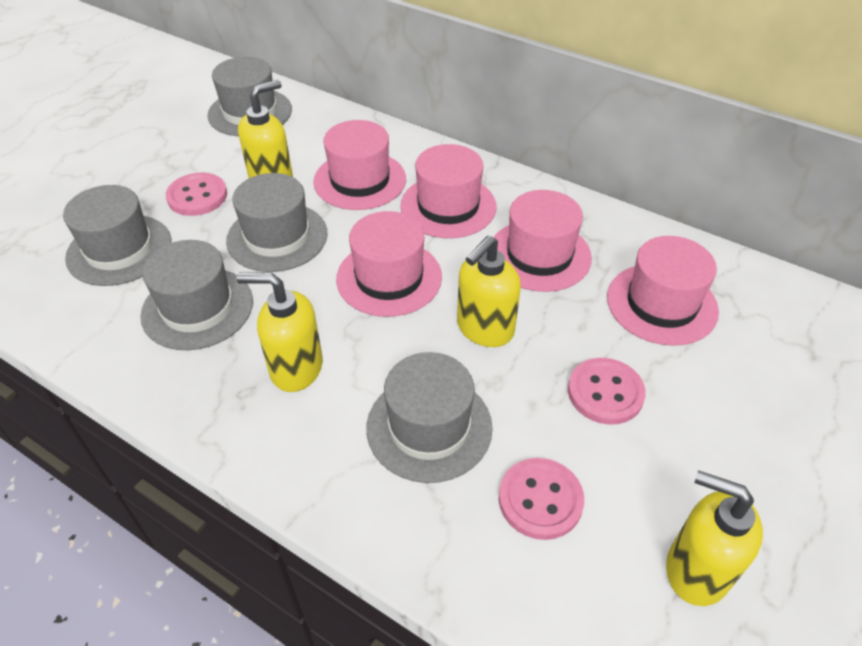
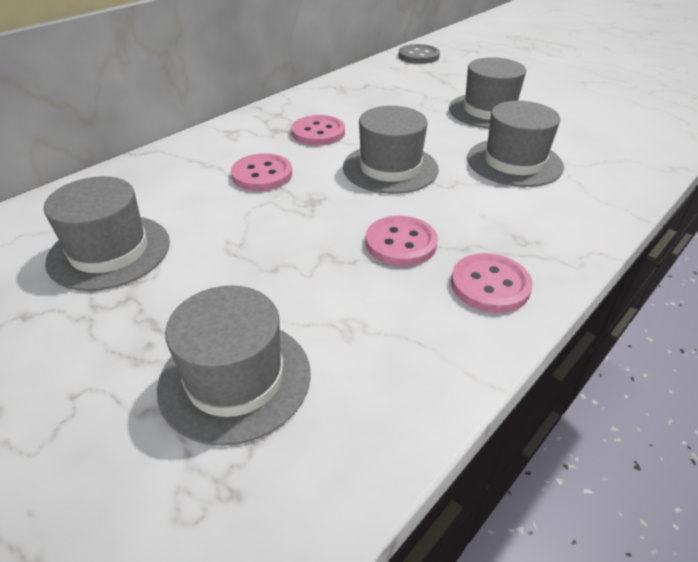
grey button: 0 -> 1
pink button: 3 -> 4
pink hat: 5 -> 0
yellow soap dispenser: 4 -> 0

